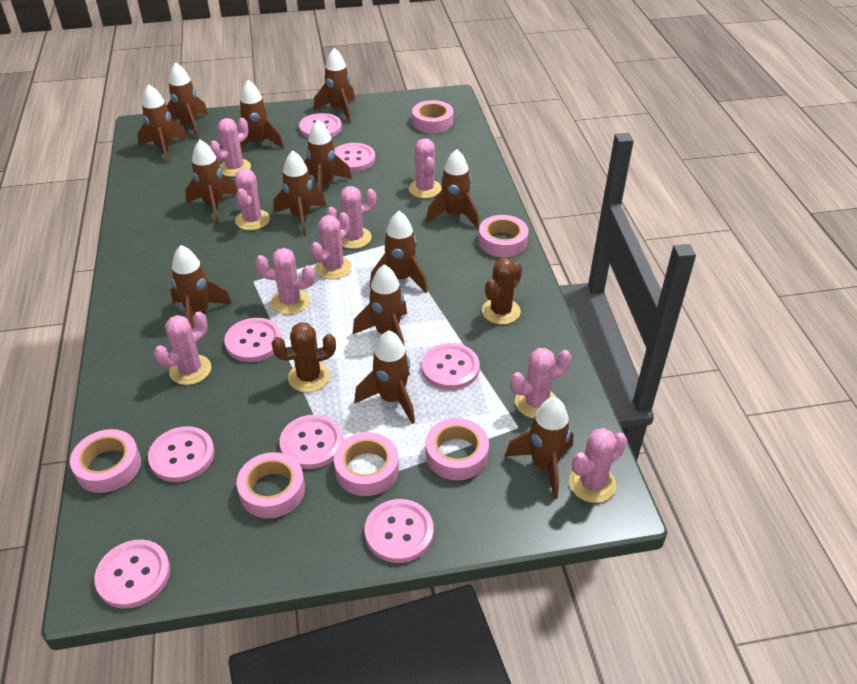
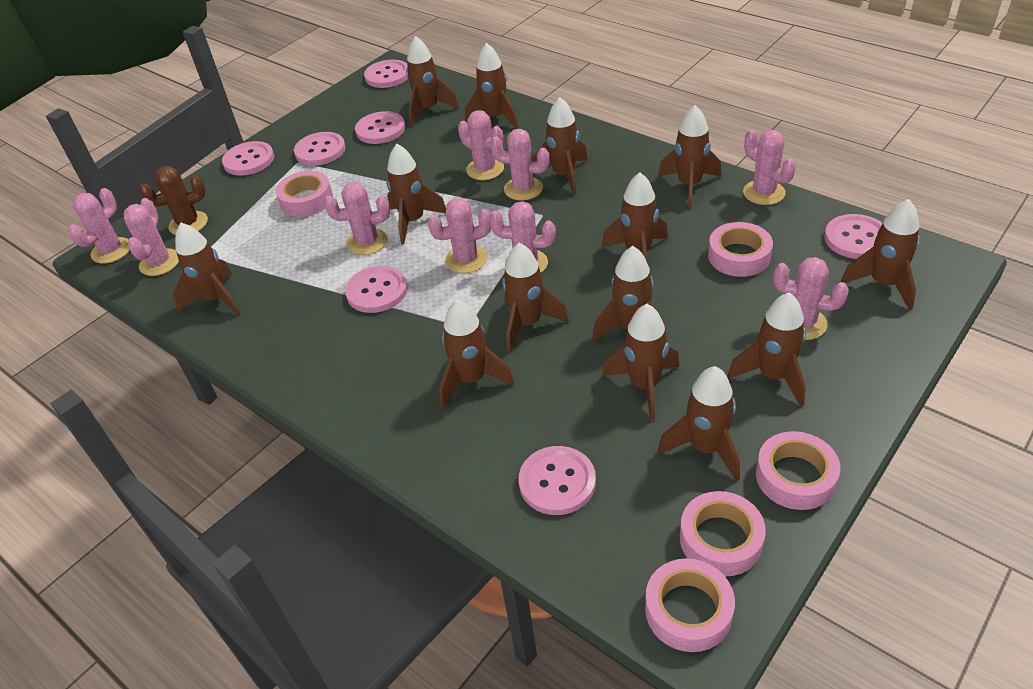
brown cactus: 2 -> 1
brown rocket: 13 -> 14
pink button: 8 -> 7
pink tape: 6 -> 5

